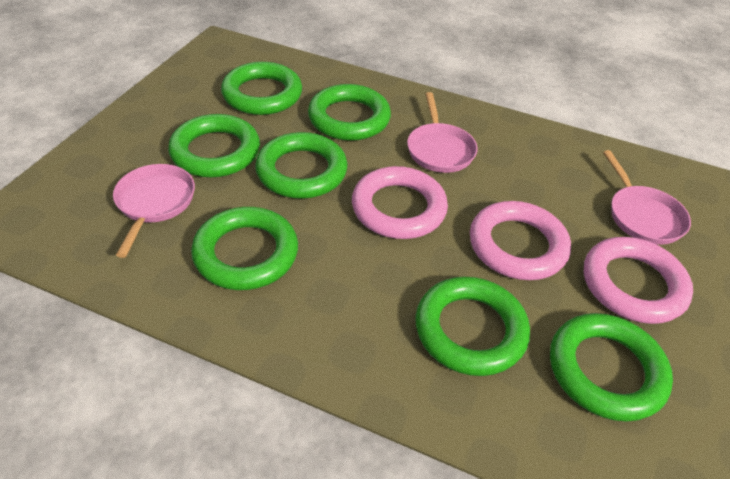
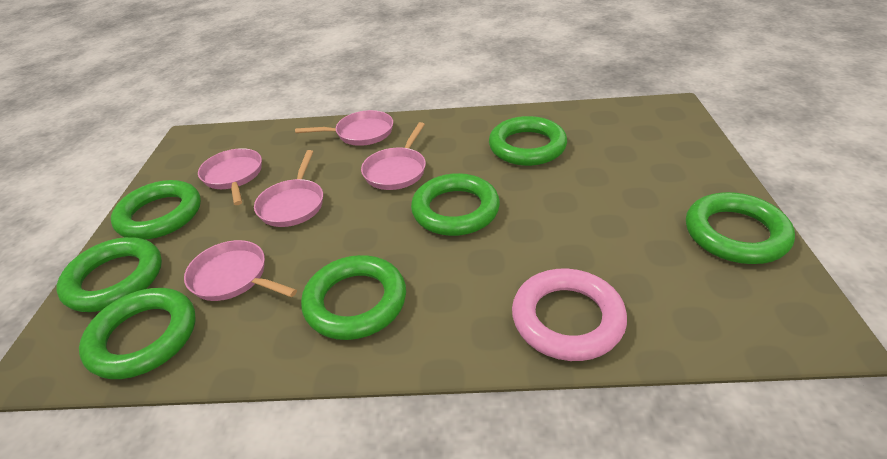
pink pan: 3 -> 5
pink ring: 3 -> 1

